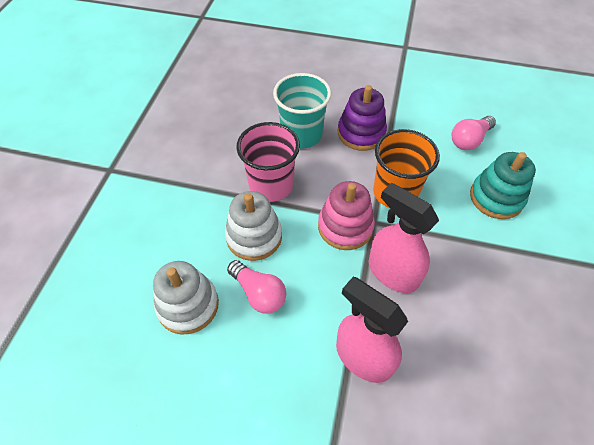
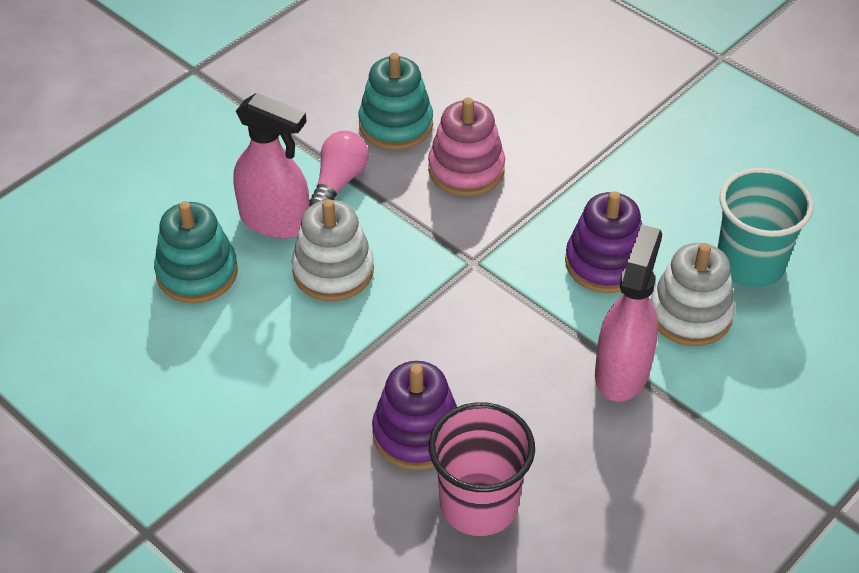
orange cup: 1 -> 0
pink light bulb: 2 -> 1
purple stacking toy: 1 -> 2
turquoise stacking toy: 1 -> 2

